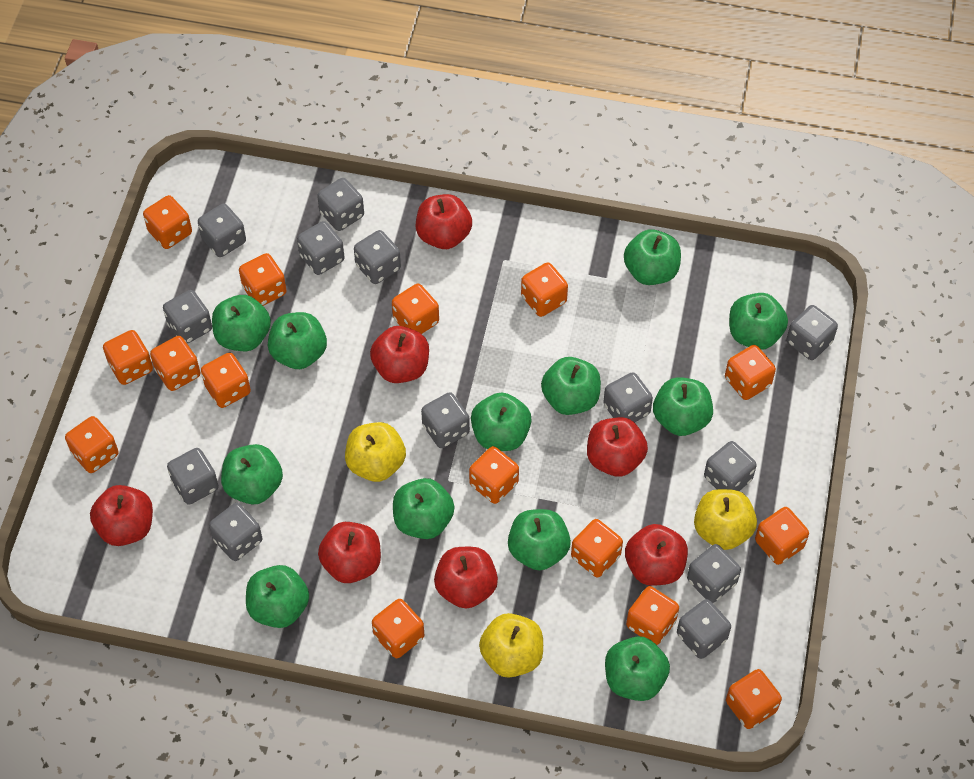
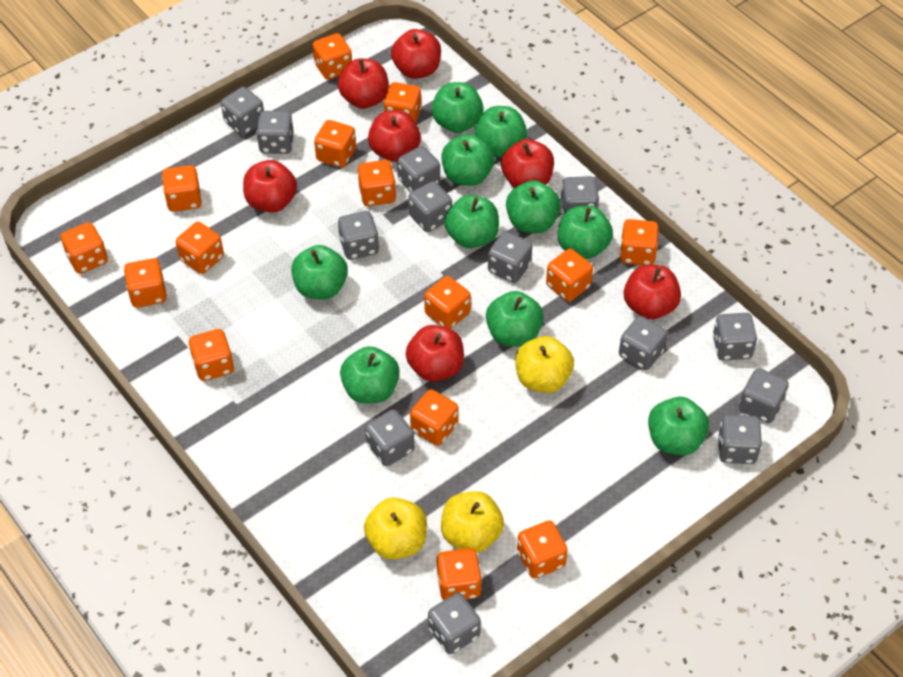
green apple: 12 -> 10

